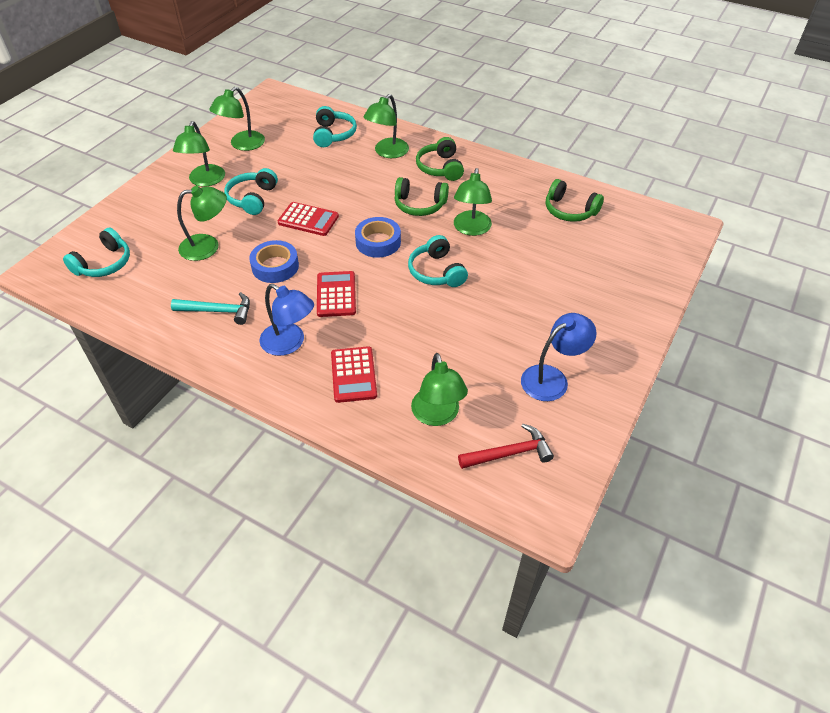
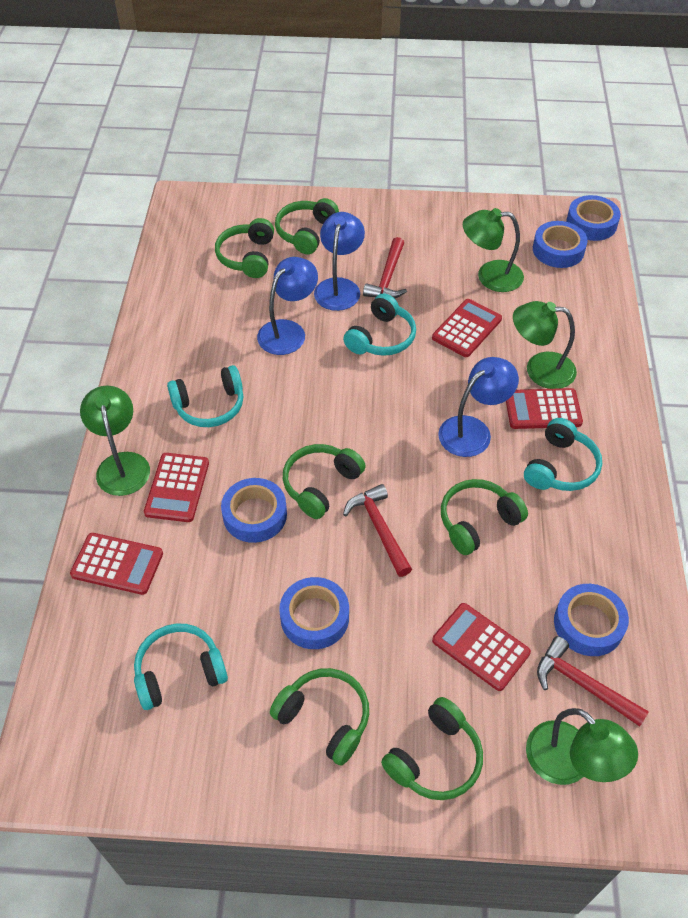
blue lamp: 2 -> 3
blue tape: 2 -> 5
green headphones: 3 -> 6
green lamp: 6 -> 4
red calculator: 3 -> 5
red hammer: 1 -> 3
turquoise hammer: 1 -> 0

